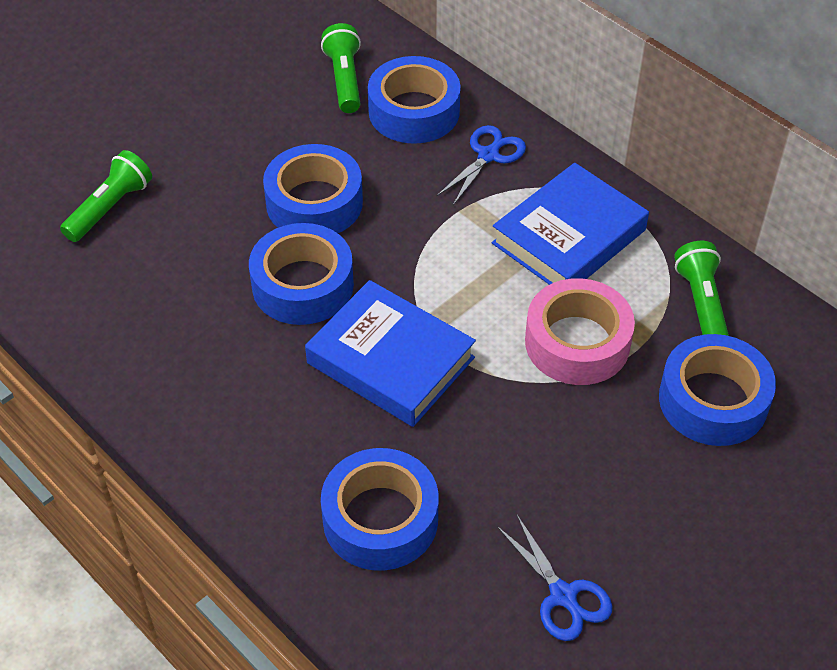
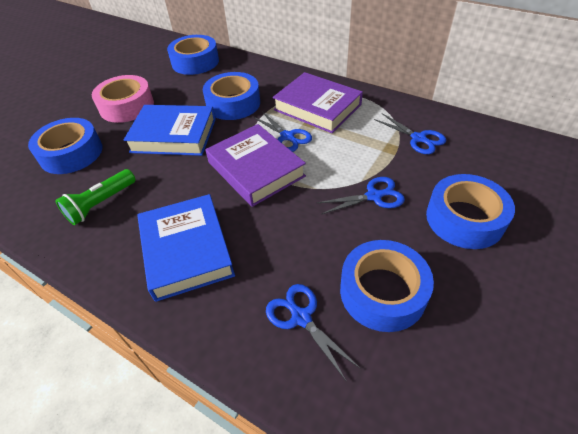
blue scissors: 2 -> 4
green flashlight: 3 -> 1
purple book: 0 -> 2

